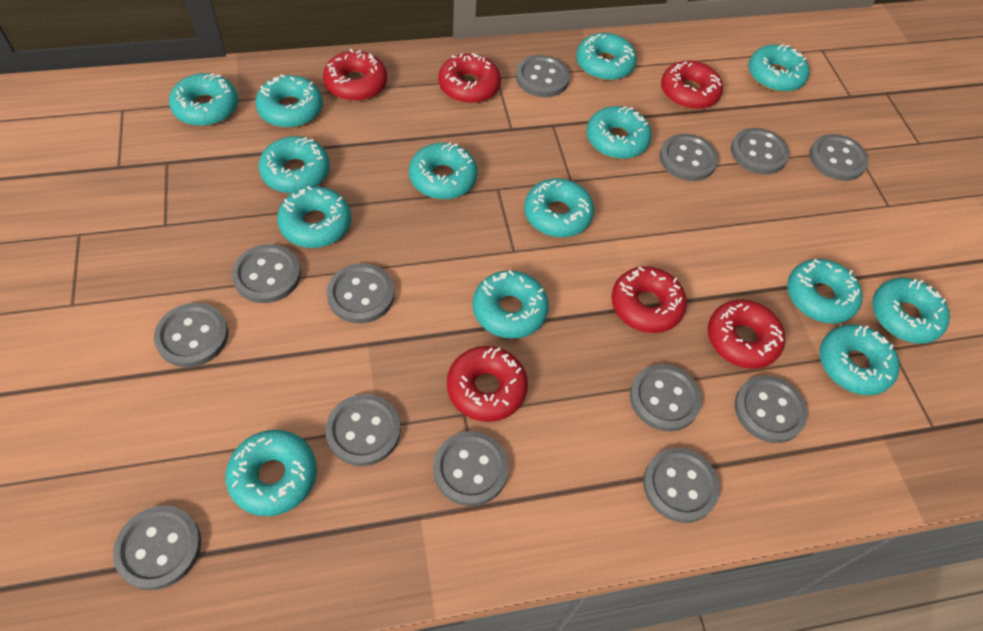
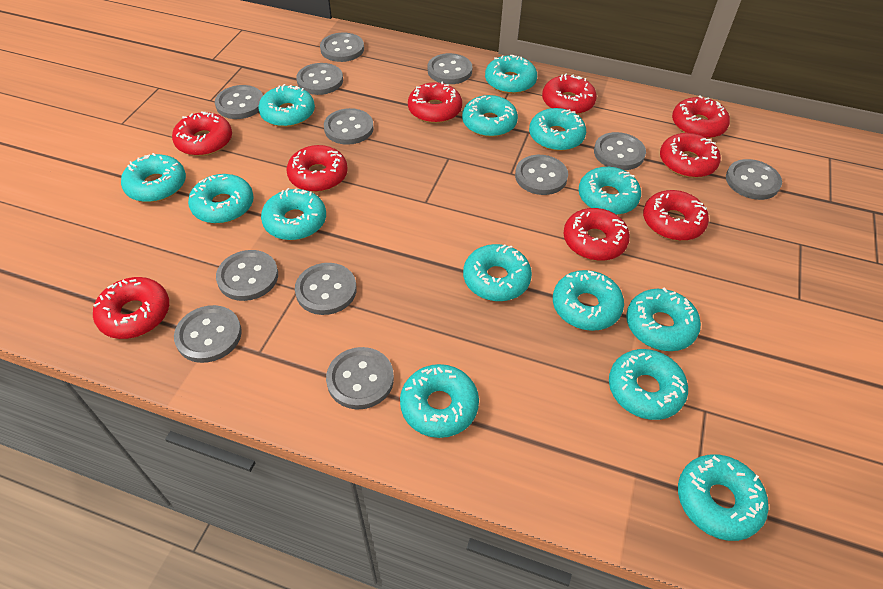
grey button: 13 -> 12
red donut: 6 -> 9

